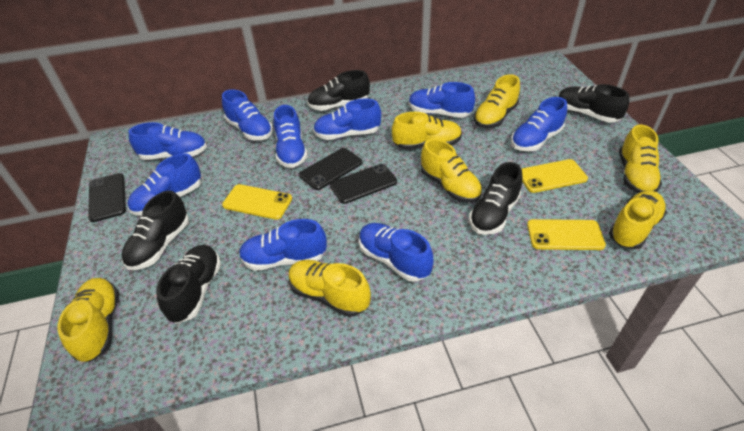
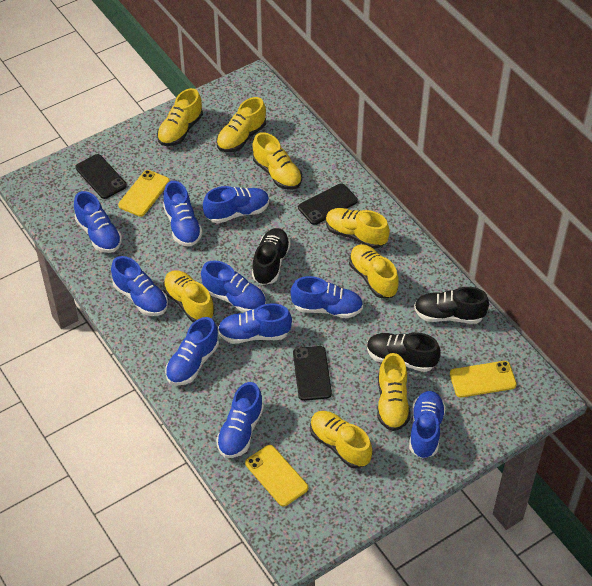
black shoe: 5 -> 3
blue shoe: 9 -> 10
yellow shoe: 7 -> 8

